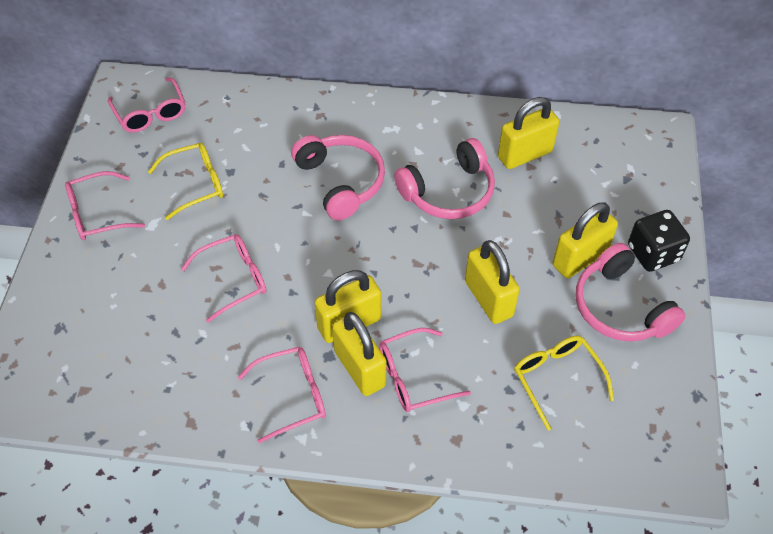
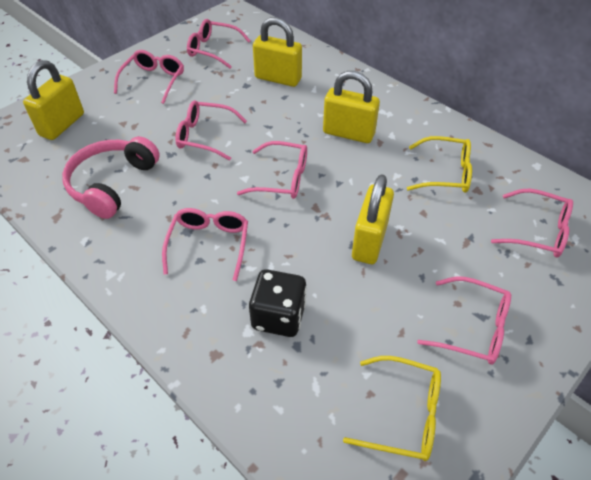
pink glasses: 5 -> 7
pink headphones: 3 -> 1
yellow padlock: 5 -> 4

